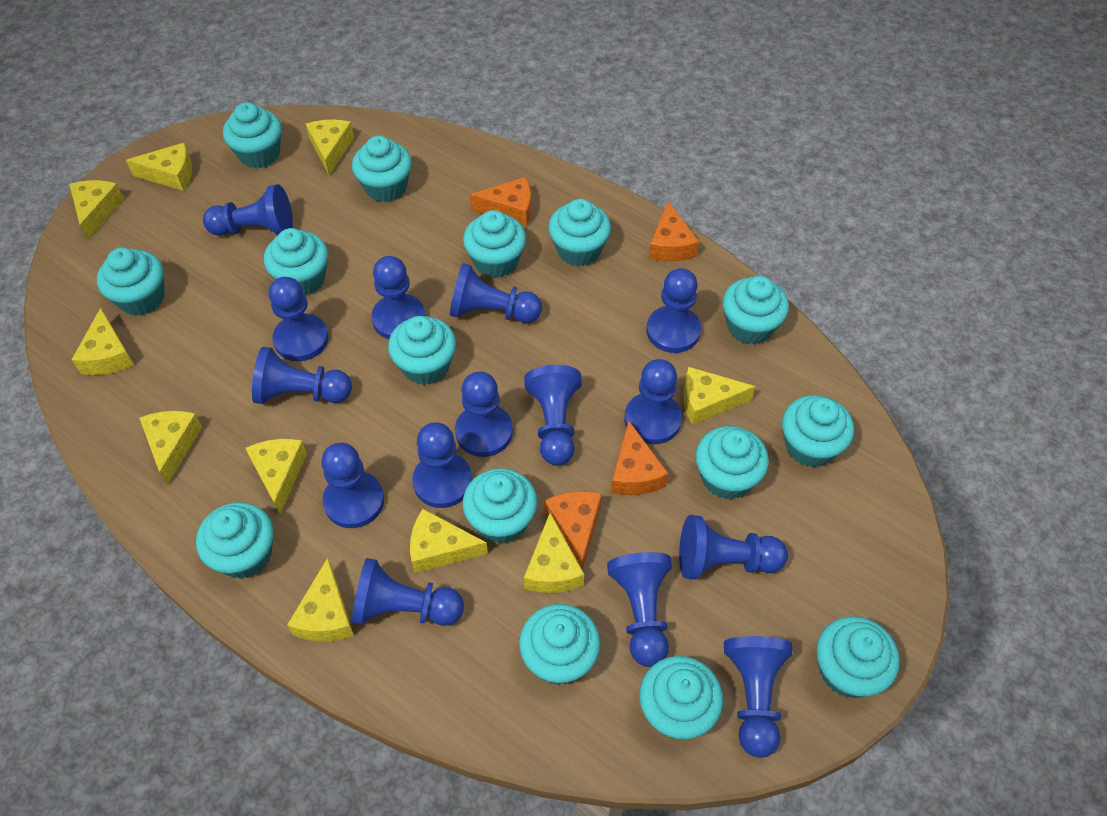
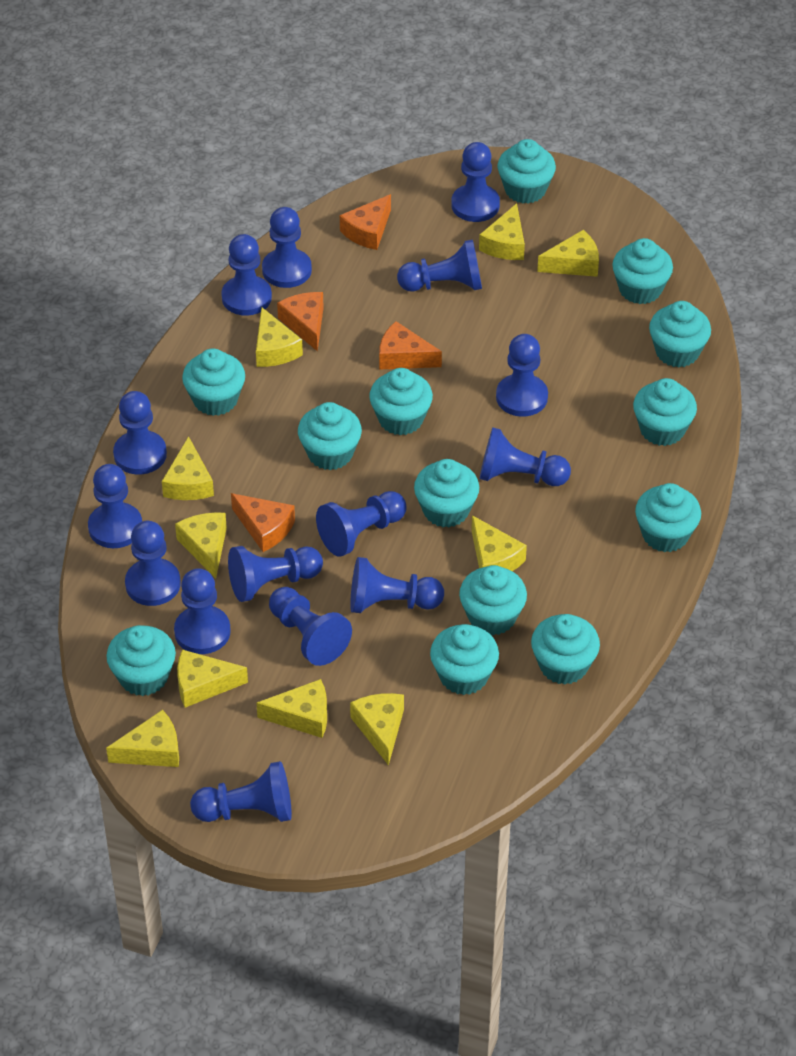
turquoise cupcake: 15 -> 13

